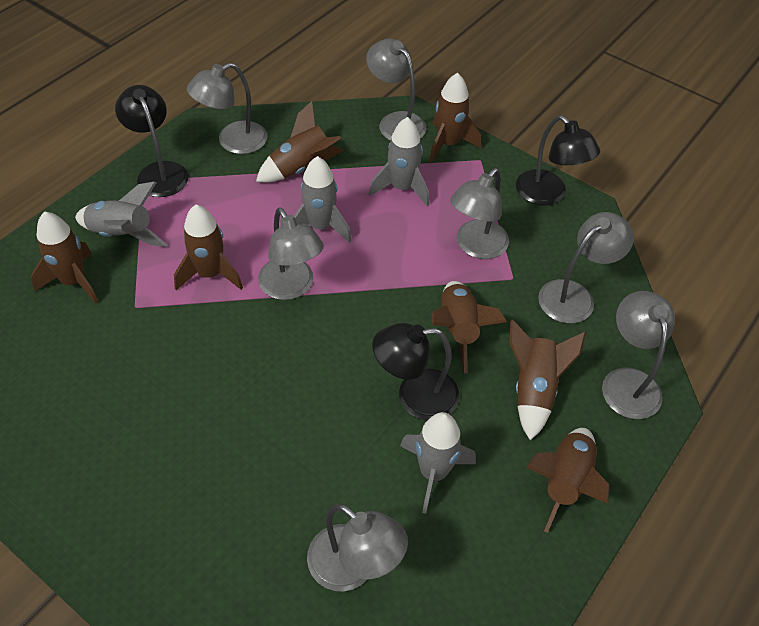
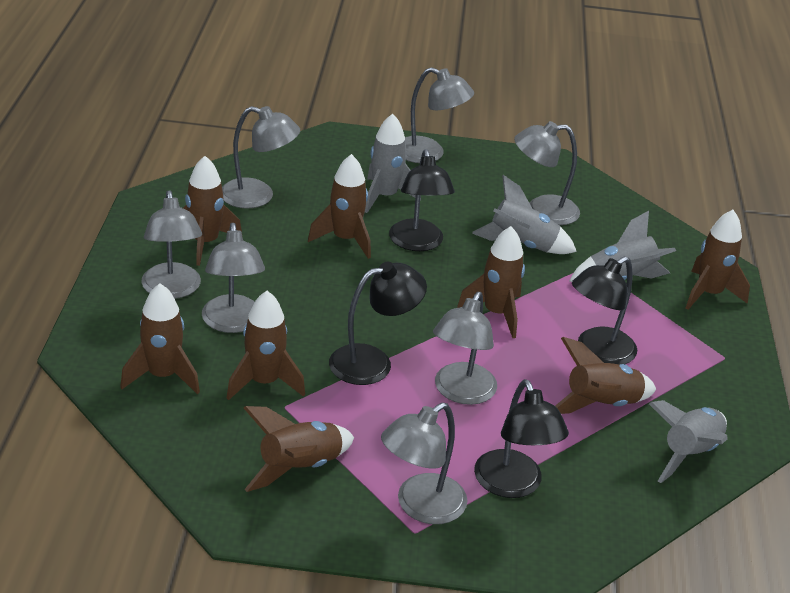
black lamp: 3 -> 4
brown rocket: 7 -> 8

